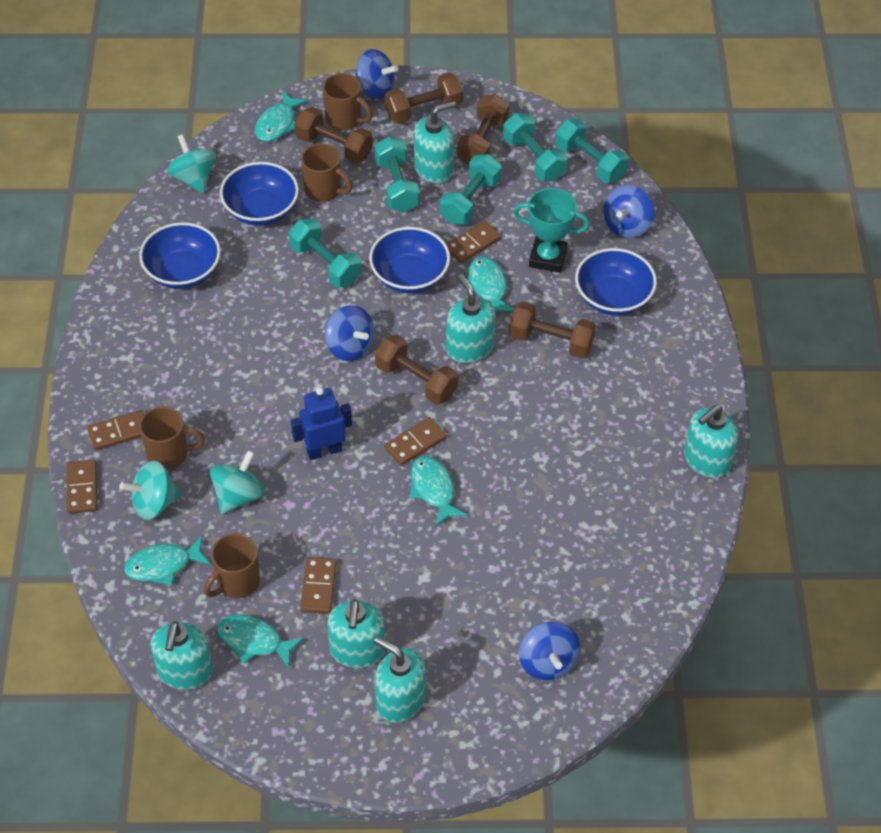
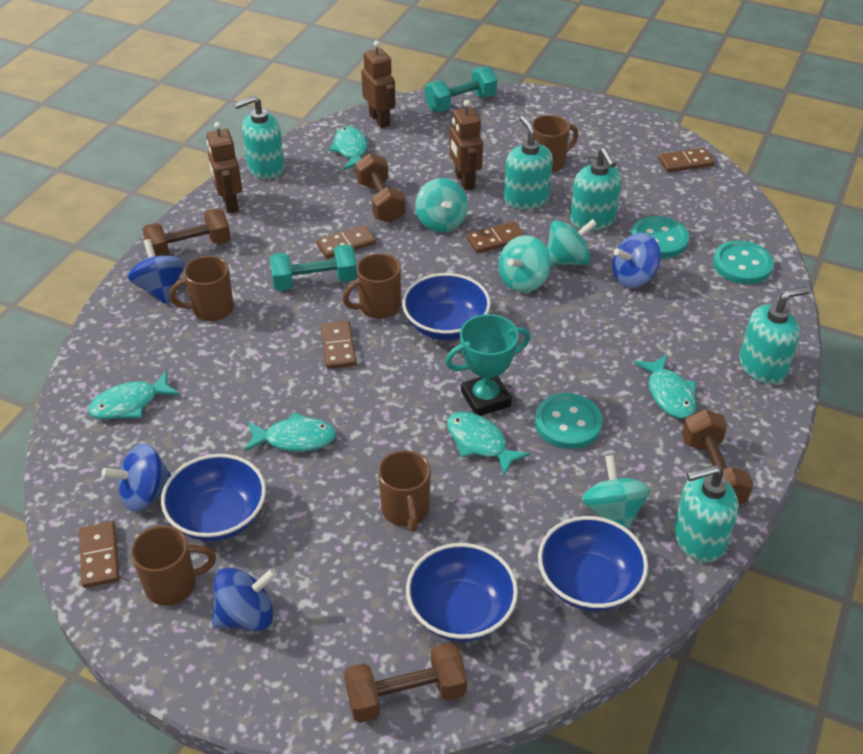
blue robot: 1 -> 0
brown dumbbell: 5 -> 4
brown mug: 4 -> 5
brown robot: 0 -> 3
turquoise button: 0 -> 3
turquoise dumbbell: 5 -> 2
turquoise soap dispenser: 6 -> 5
turquoise spinning top: 3 -> 4

